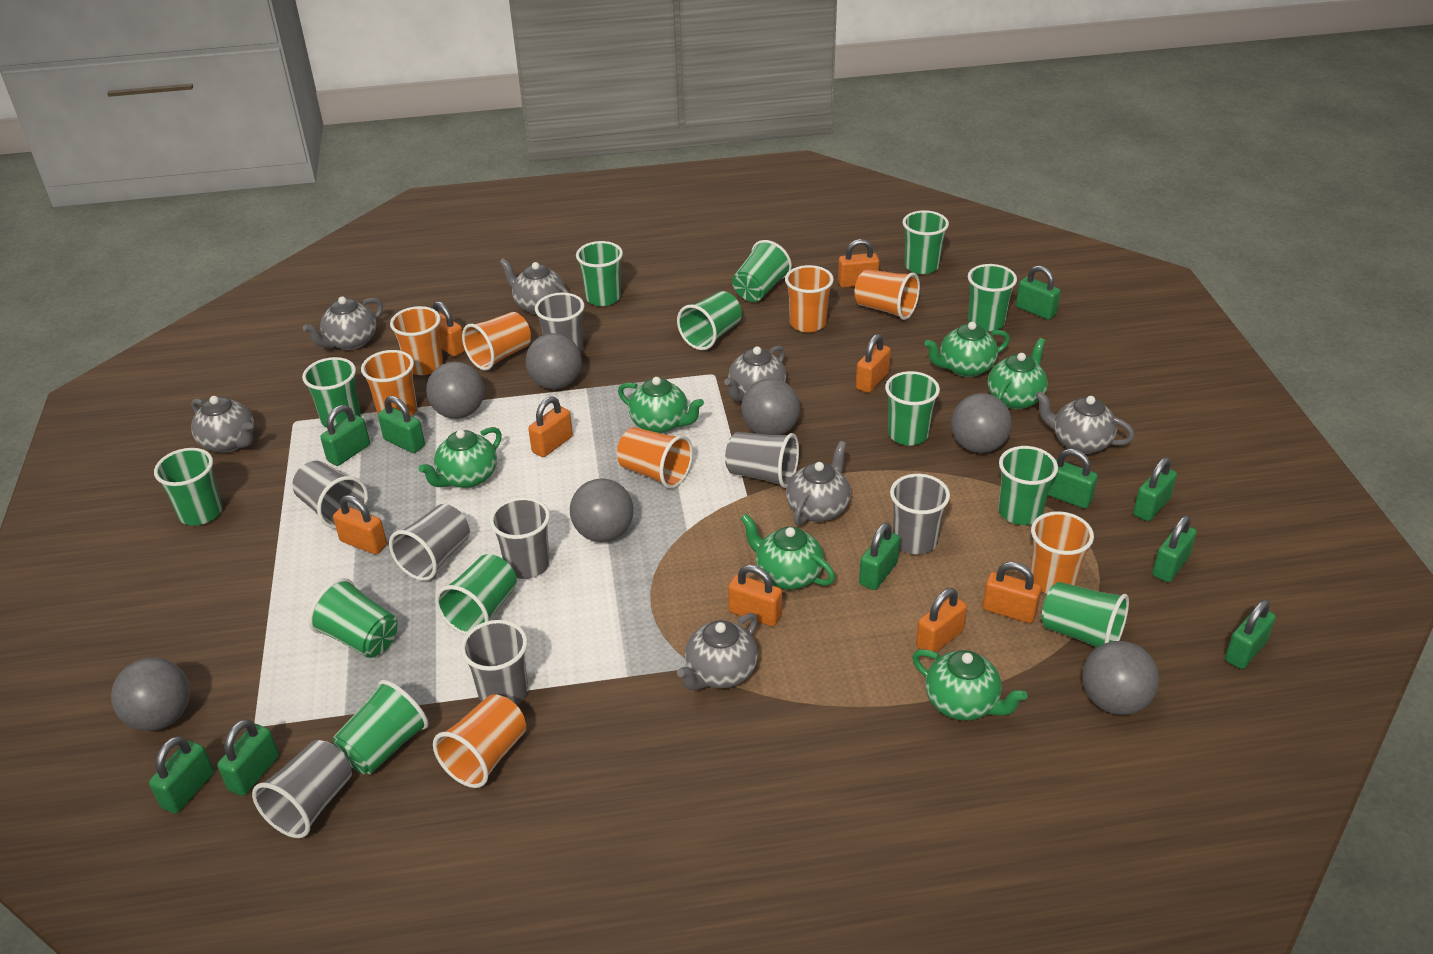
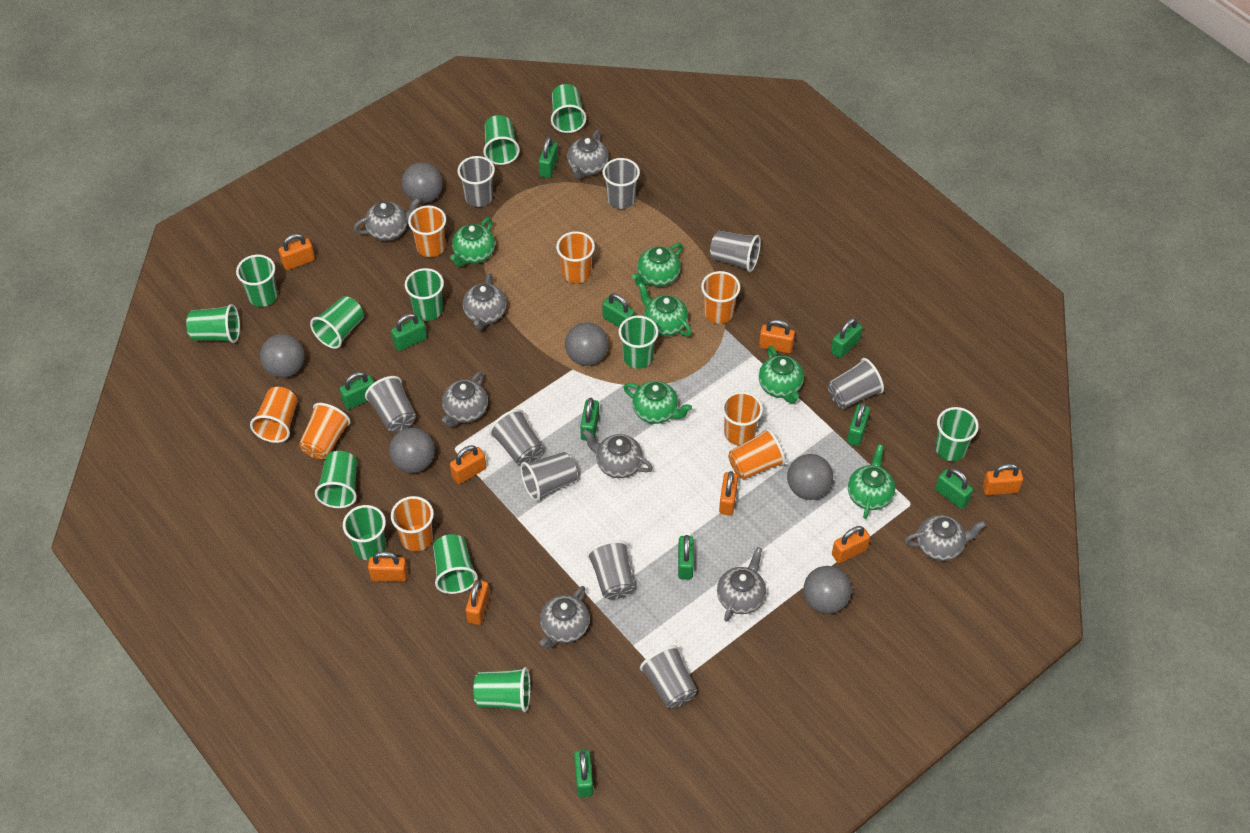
green cup: 13 -> 12
grey ball: 7 -> 6
grey cup: 8 -> 9
grey teapot: 7 -> 8

